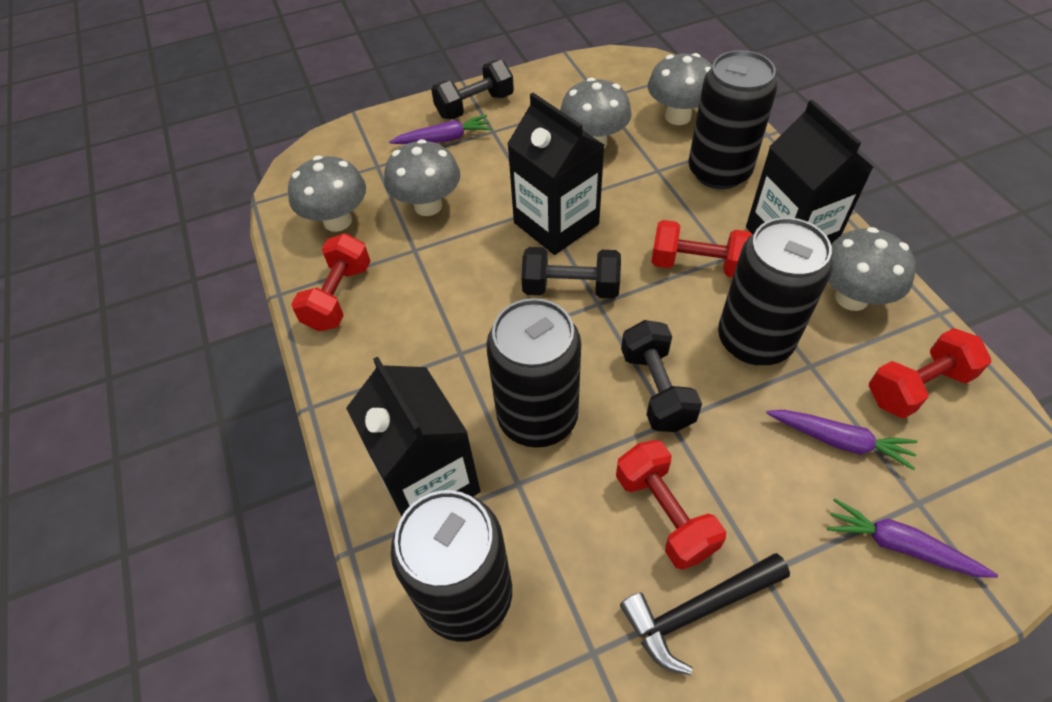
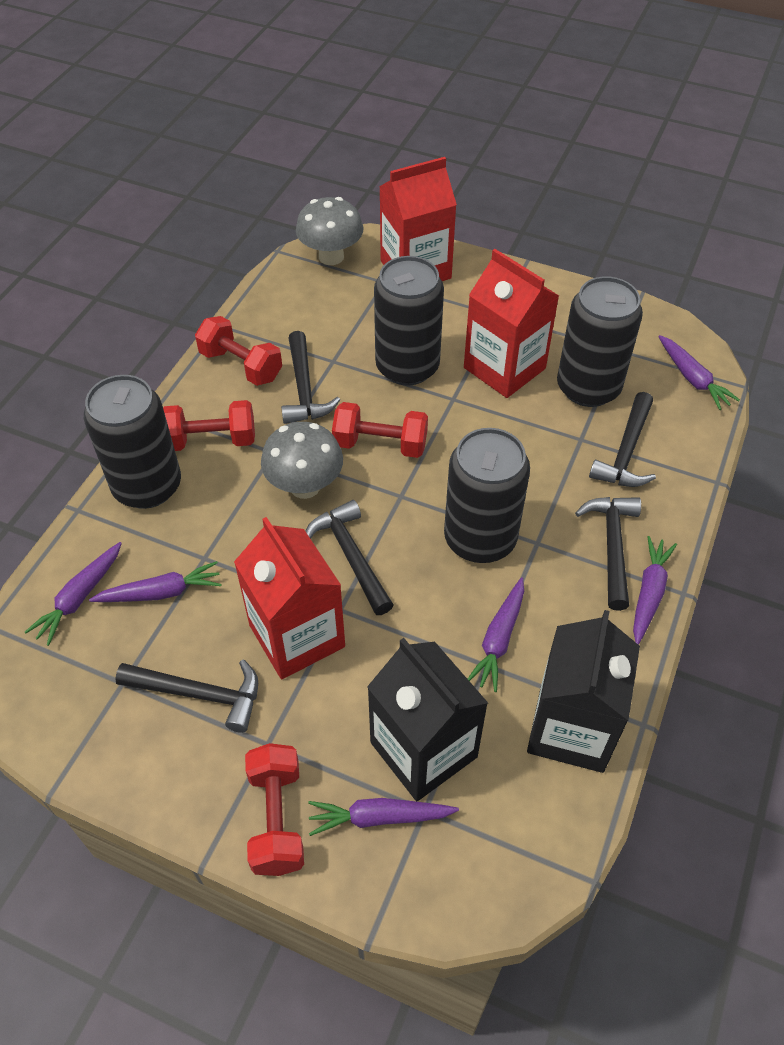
black carton: 3 -> 2
black dumbbell: 3 -> 0
black hammer: 1 -> 5
grey mushroom: 5 -> 2
purple carrot: 3 -> 6
red carton: 0 -> 3

